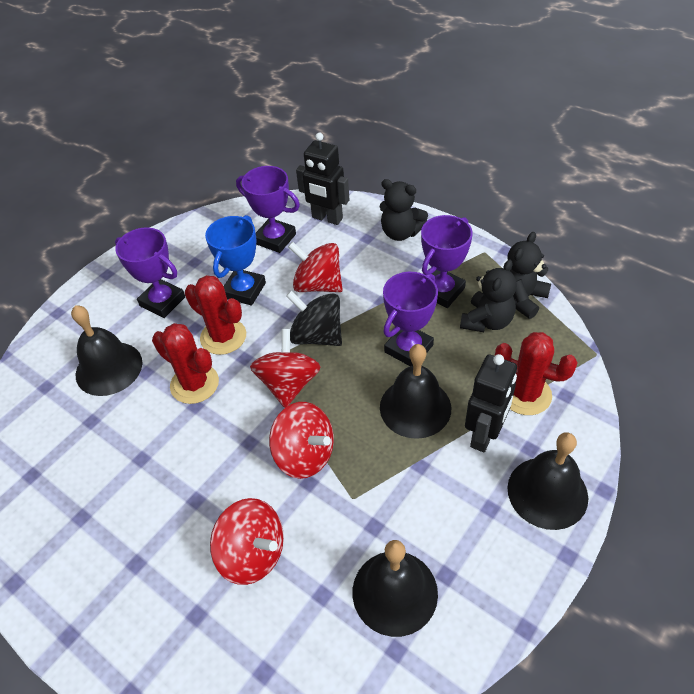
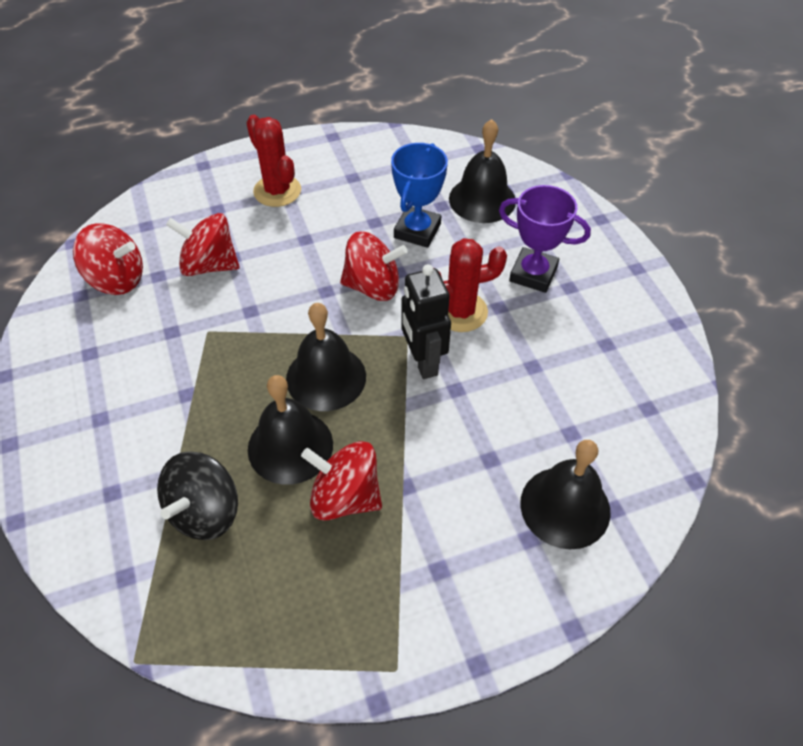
black robot: 2 -> 1
black teddy bear: 3 -> 0
purple trophy: 4 -> 1
red cactus: 3 -> 2

